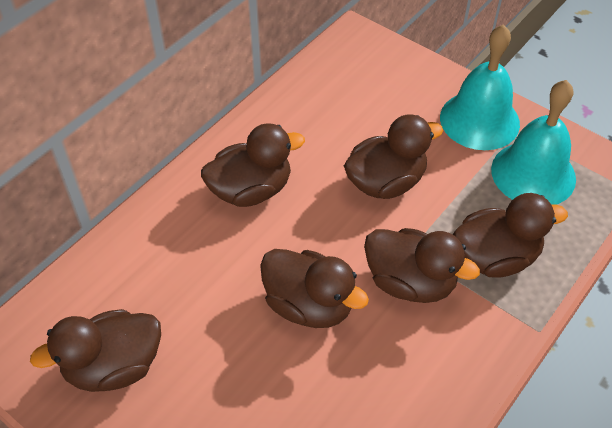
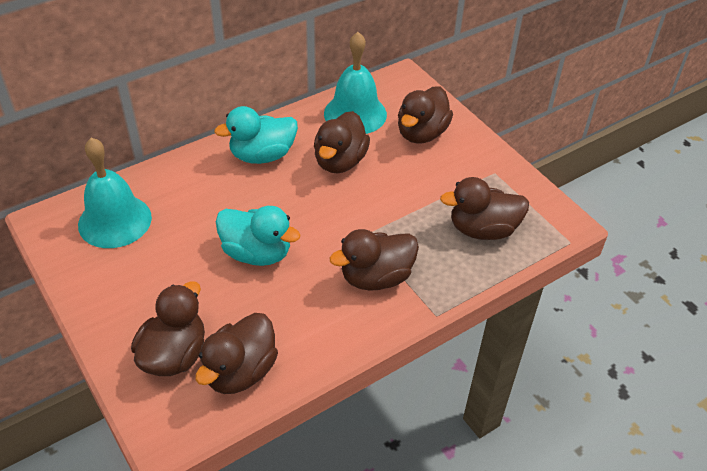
turquoise duck: 0 -> 2

